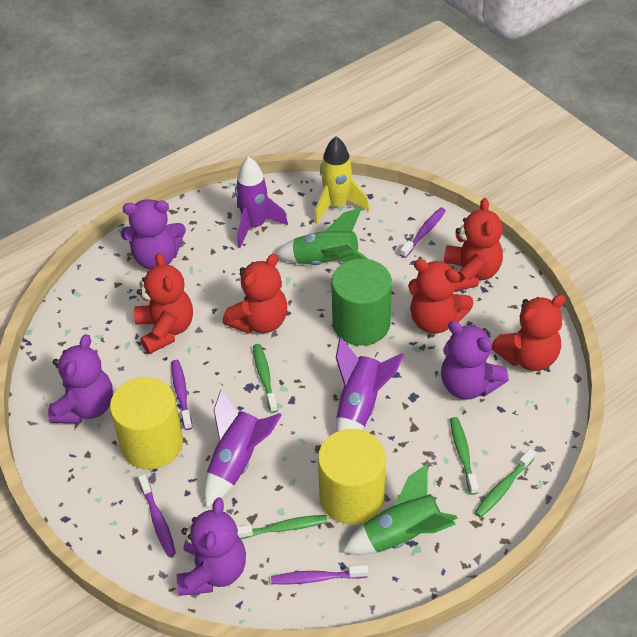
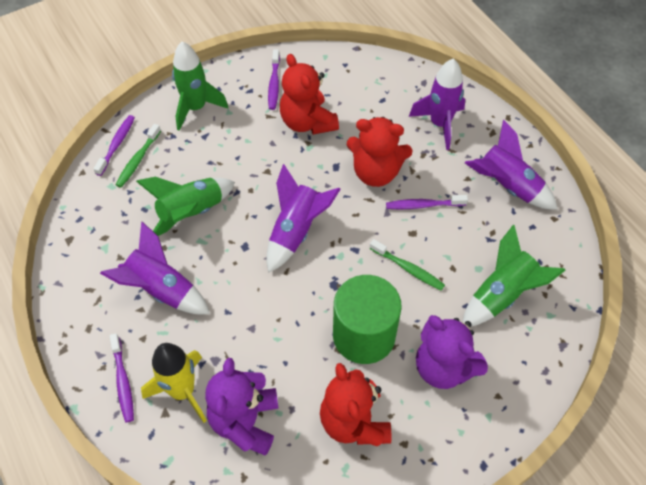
green rocket: 2 -> 3
green toothbrush: 4 -> 2
purple rocket: 3 -> 4
purple teddy bear: 4 -> 2
red teddy bear: 5 -> 3
yellow cylinder: 2 -> 0

